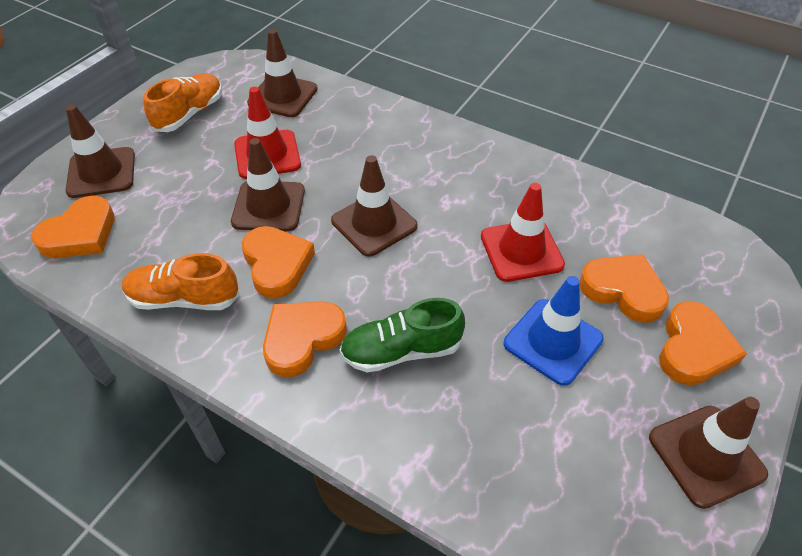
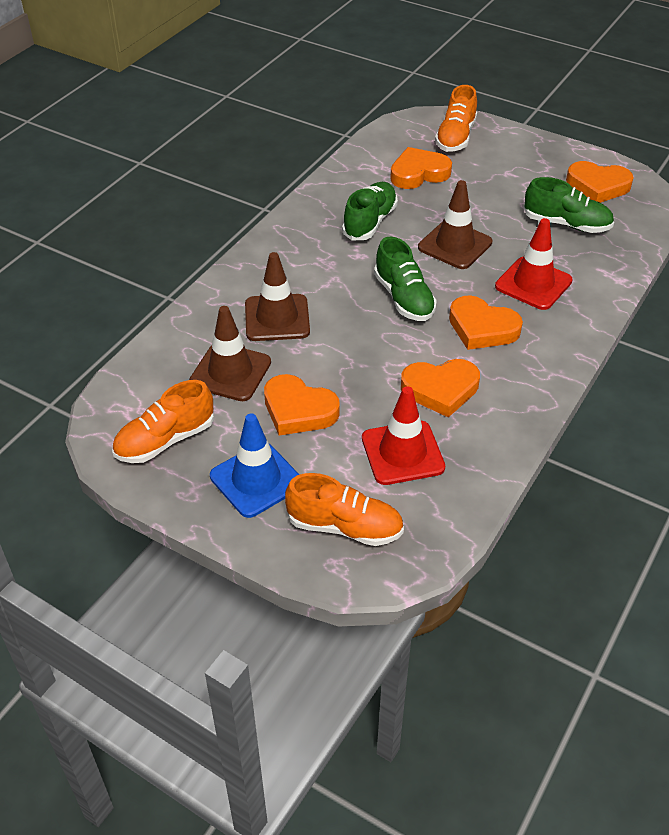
brown traffic cone: 5 -> 3
green shoe: 1 -> 3
orange shoe: 2 -> 3

